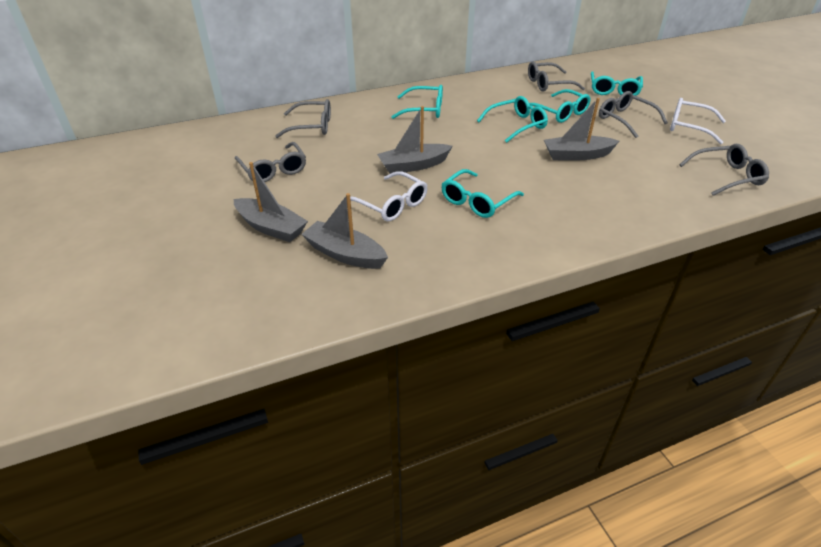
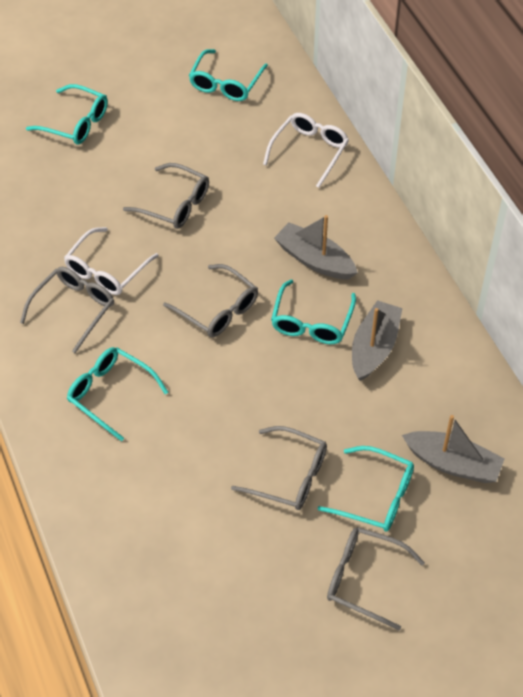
grey boat: 4 -> 3

